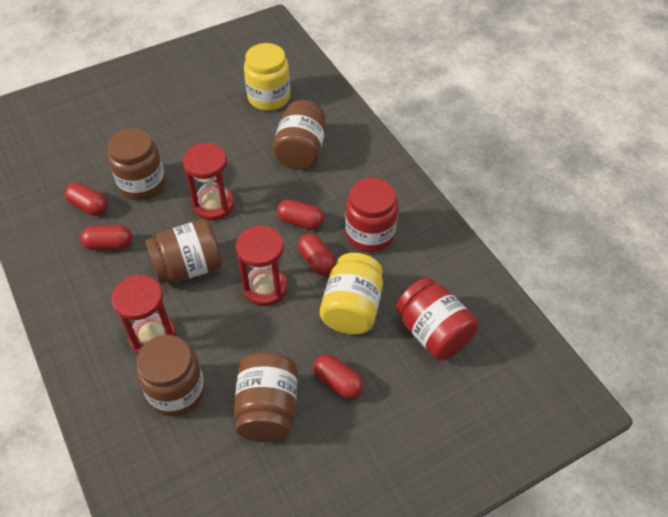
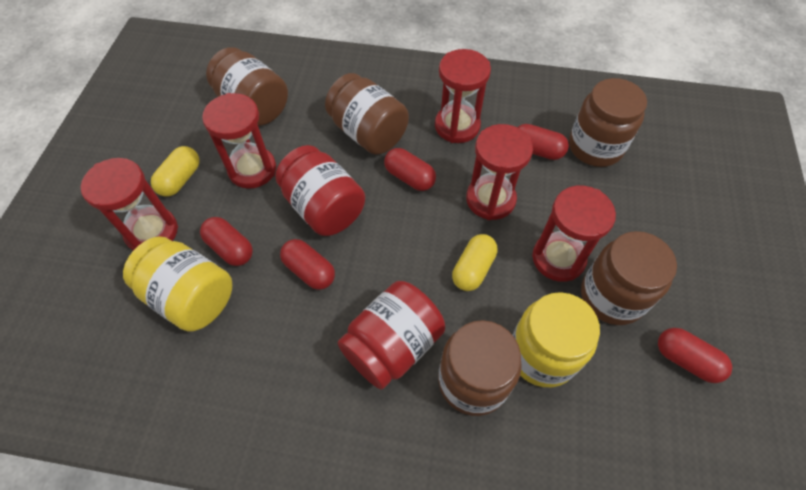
red hourglass: 3 -> 5
yellow capsule: 0 -> 2

